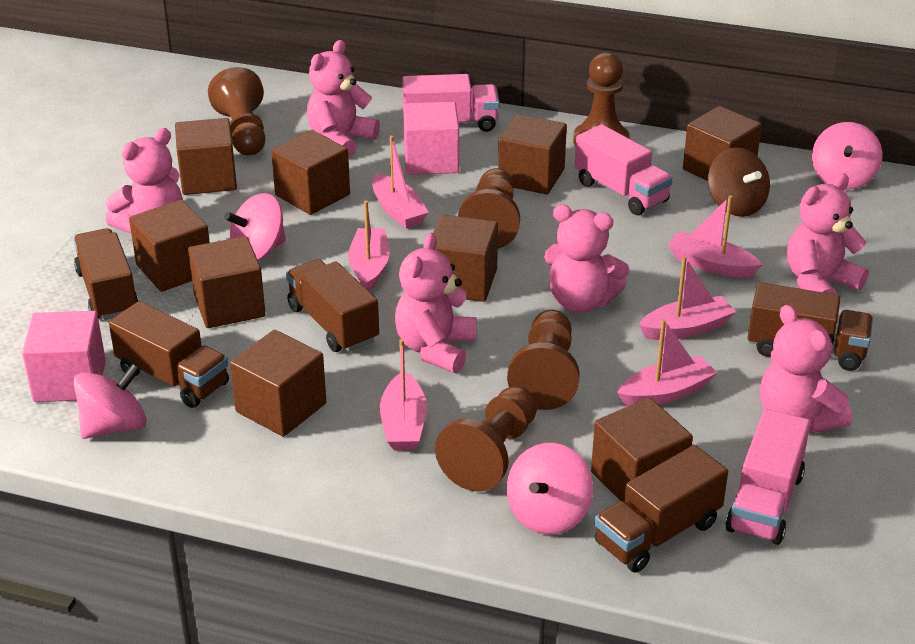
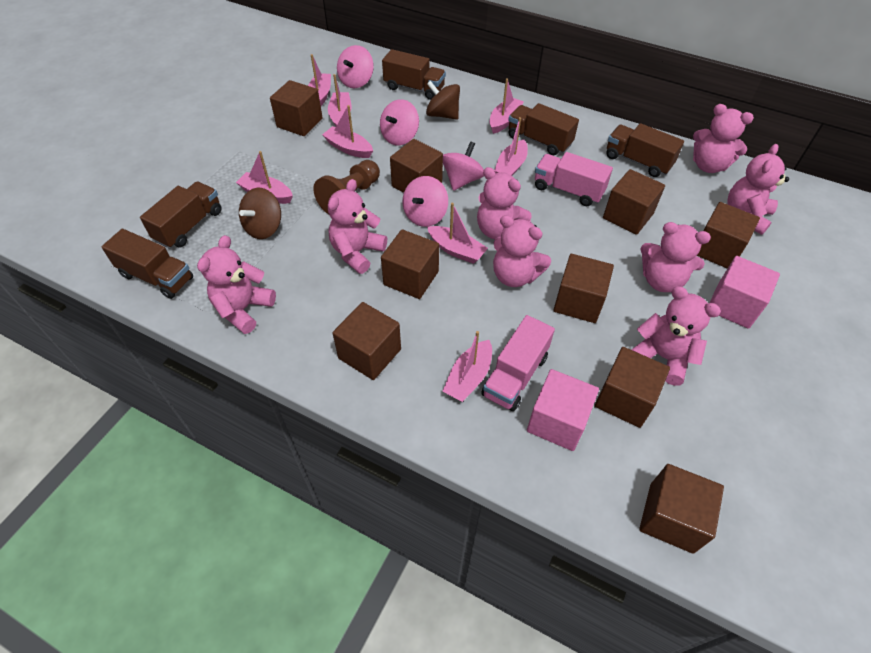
brown pawn: 5 -> 1
brown spinning top: 1 -> 2
pink boat: 6 -> 8
pink teddy bear: 6 -> 8
pink truck: 3 -> 2

